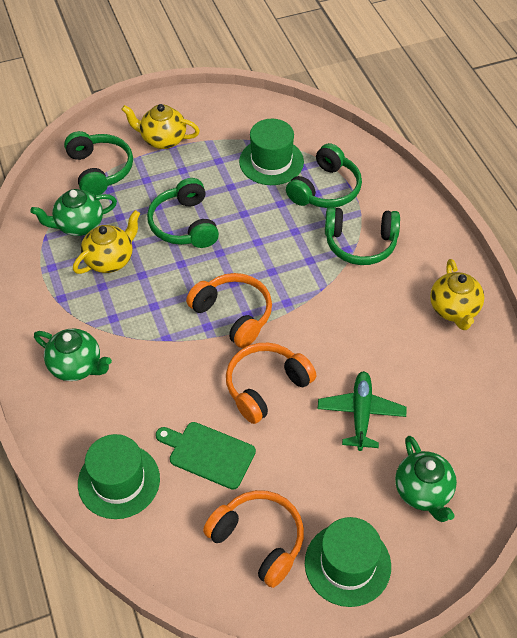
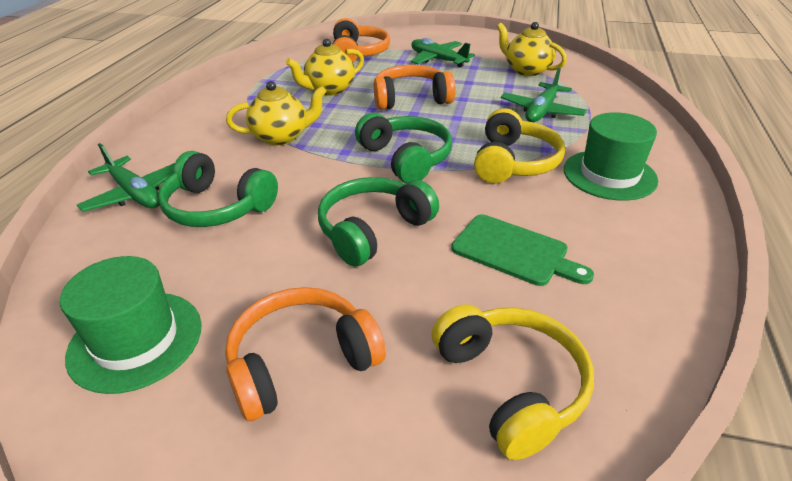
green hat: 3 -> 2
green headphones: 4 -> 3
green plane: 1 -> 3
green teapot: 3 -> 0
yellow headphones: 0 -> 2

